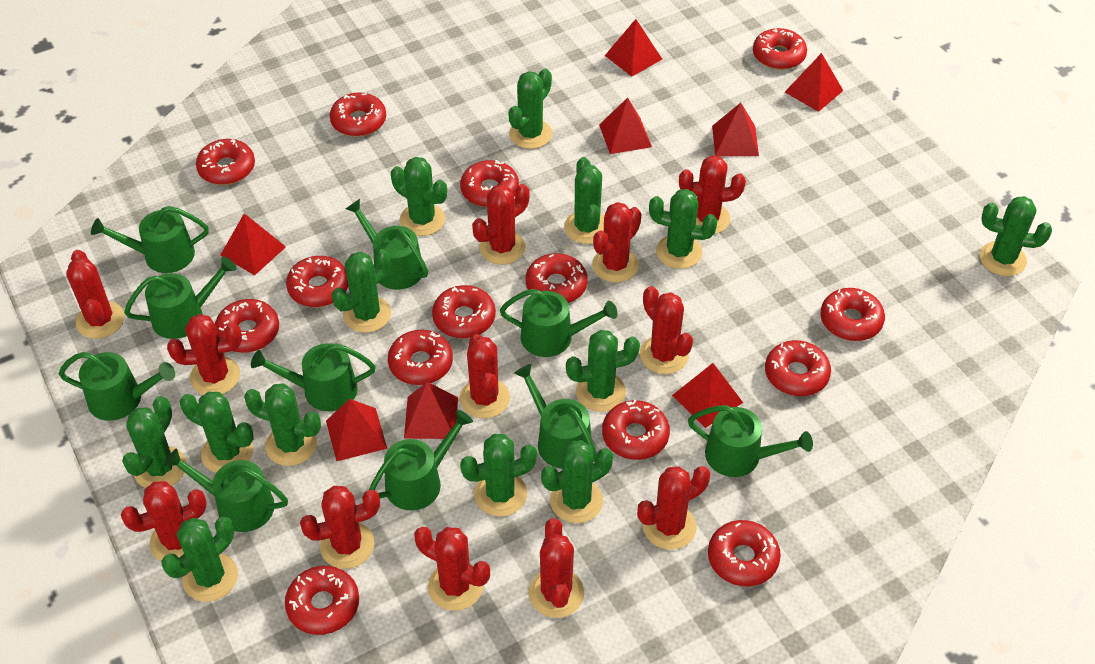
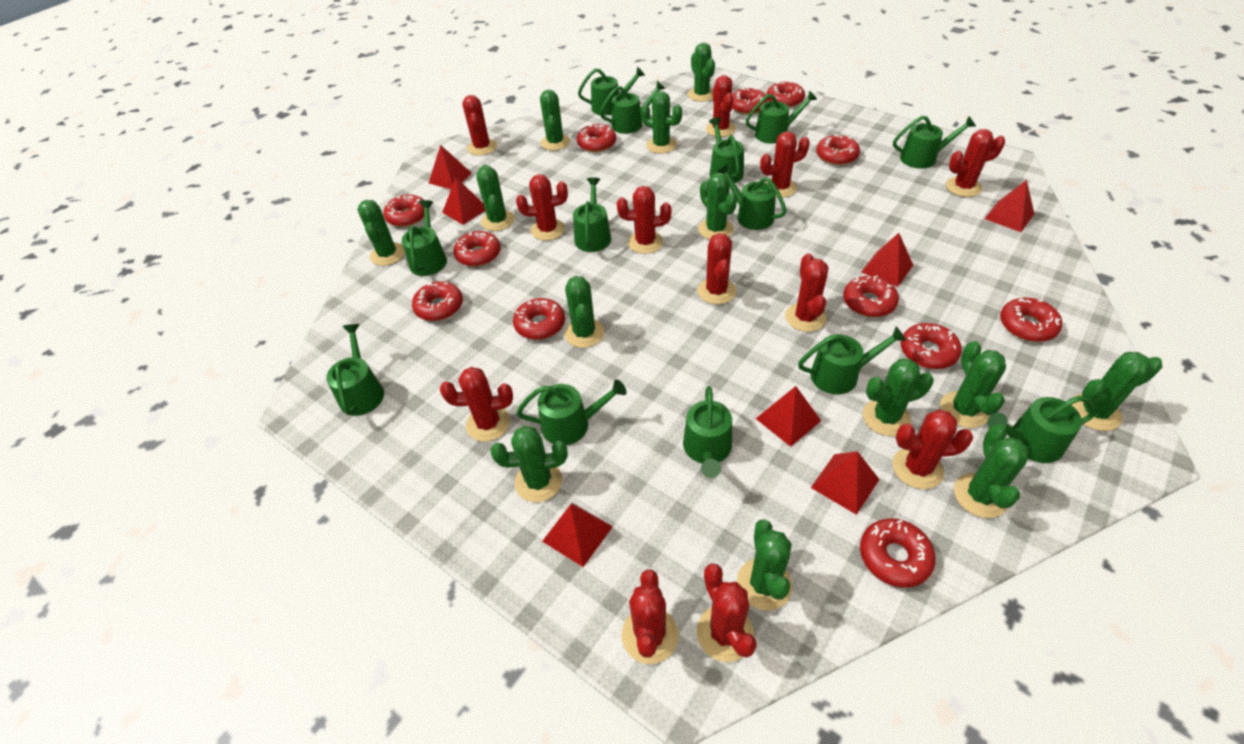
green watering can: 10 -> 13
red donut: 14 -> 12
red pyramid: 8 -> 7

